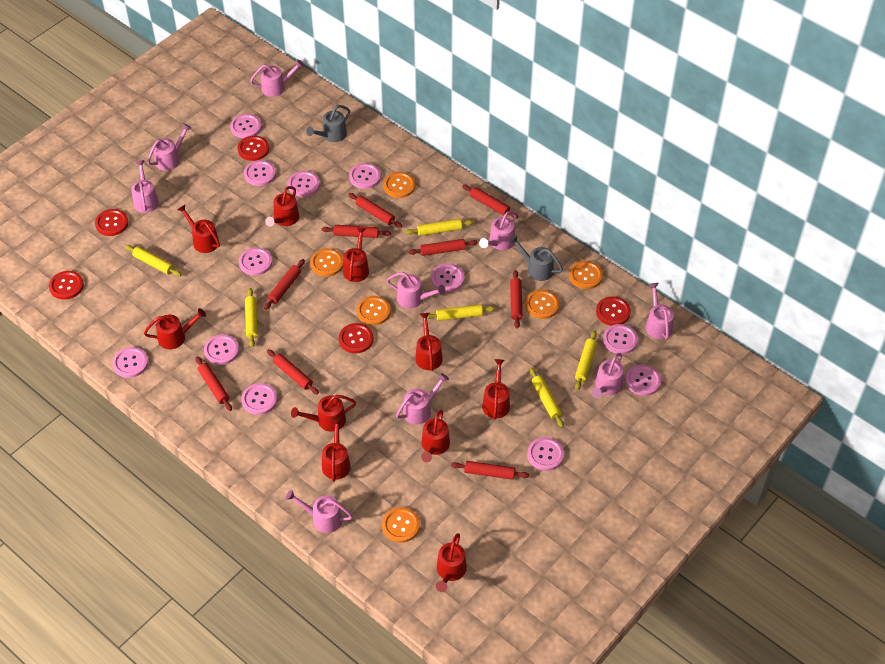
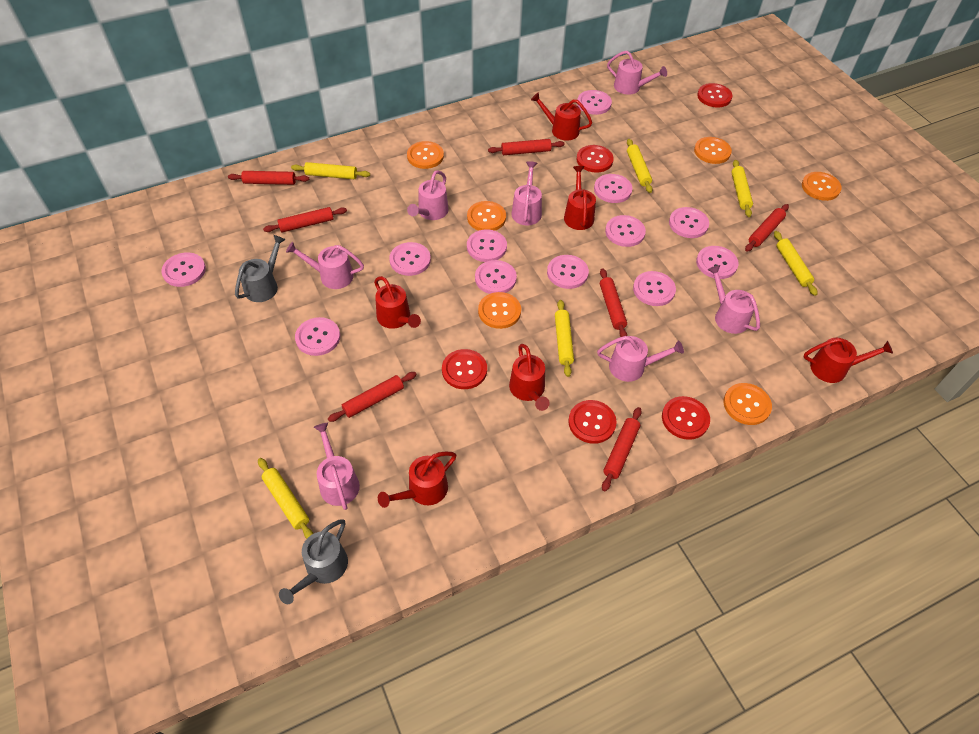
pink watering can: 9 -> 7
red rolling pin: 9 -> 7
red watering can: 10 -> 6

